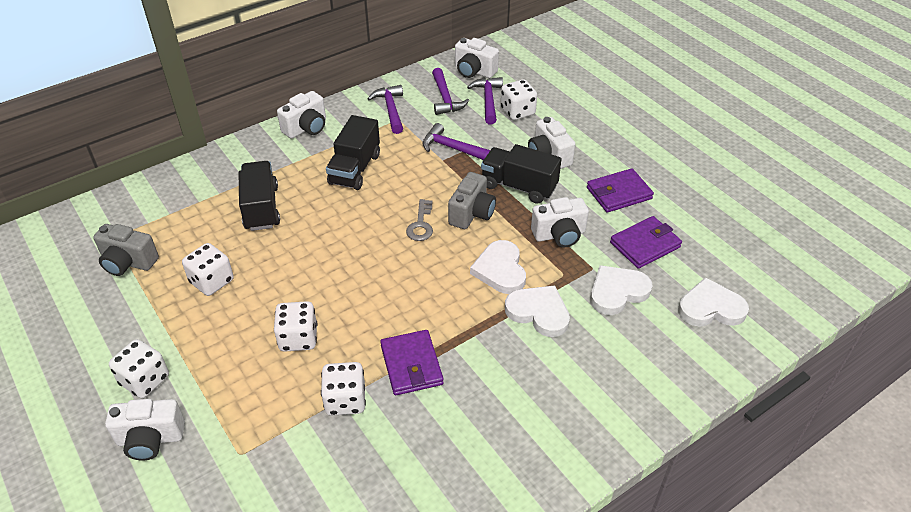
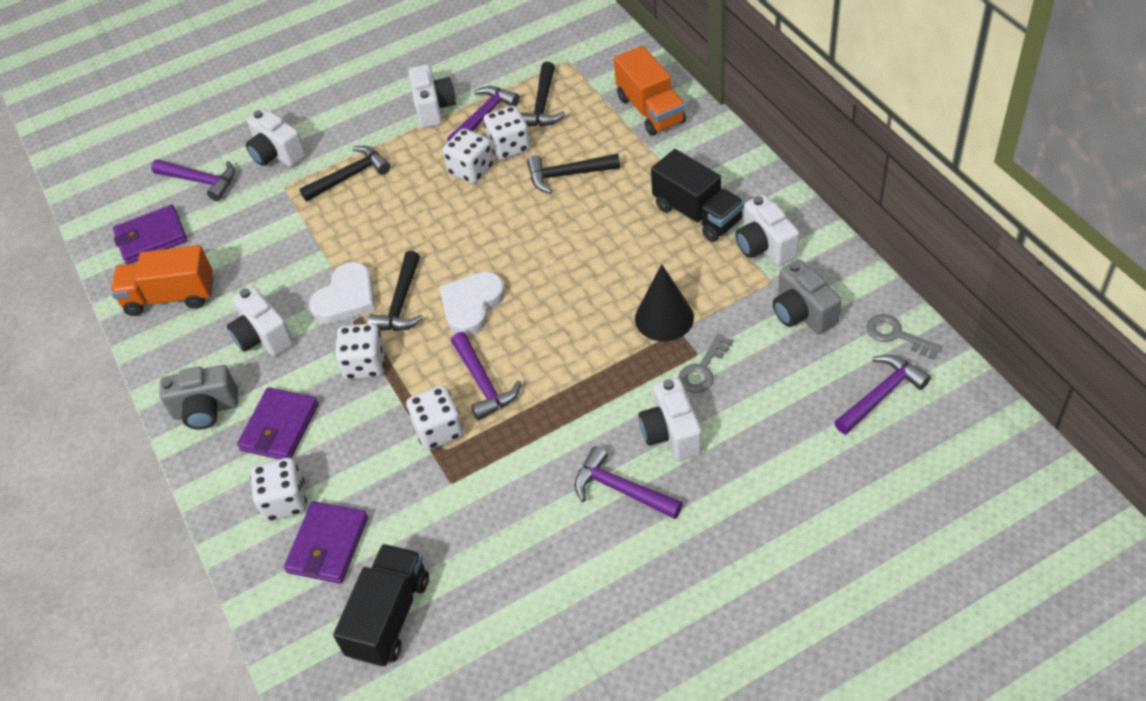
black cone: 0 -> 1
black hammer: 0 -> 4
black truck: 3 -> 2
grey key: 1 -> 2
orange truck: 0 -> 2
purple hammer: 4 -> 5
white heart: 4 -> 2

